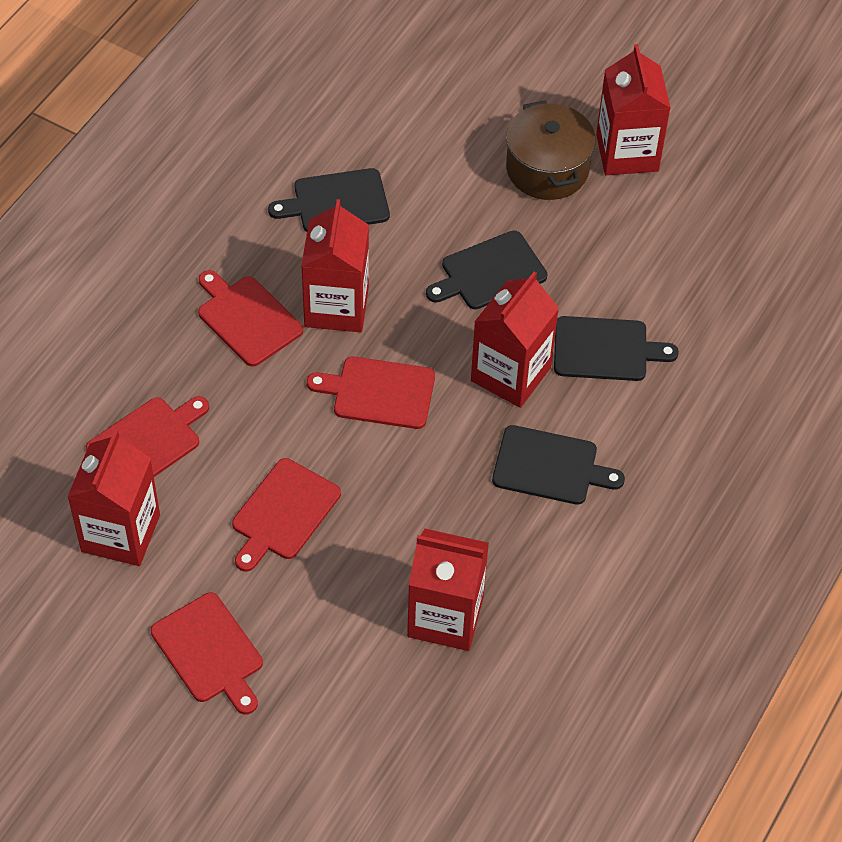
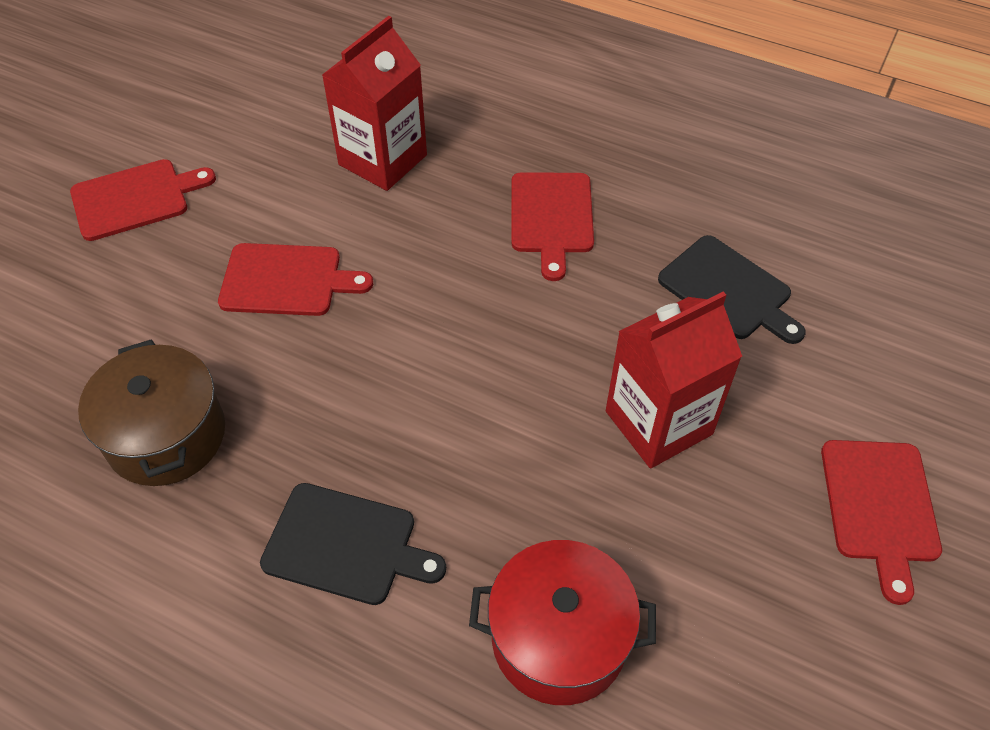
black cutting board: 4 -> 2
red carton: 5 -> 2
red cutting board: 5 -> 4
red pot: 0 -> 1

